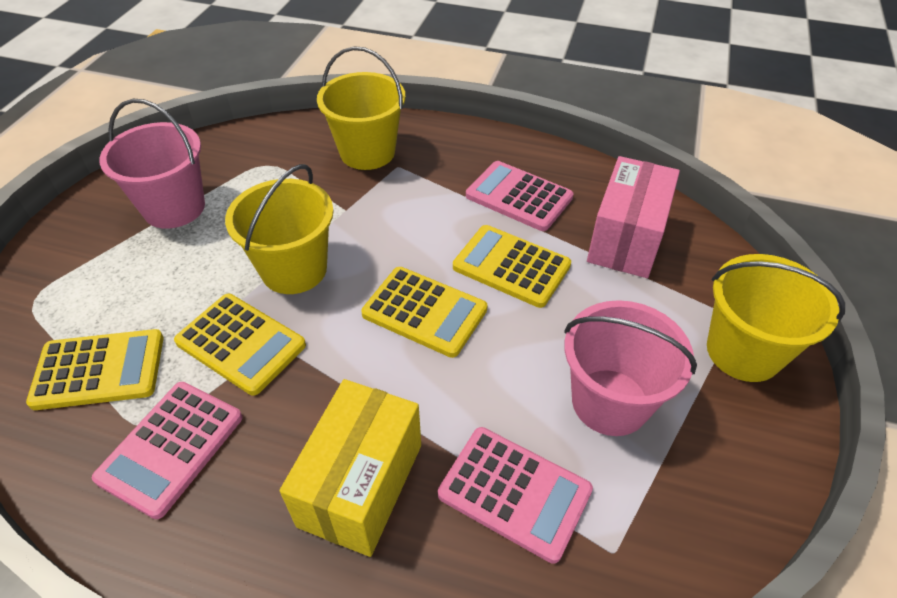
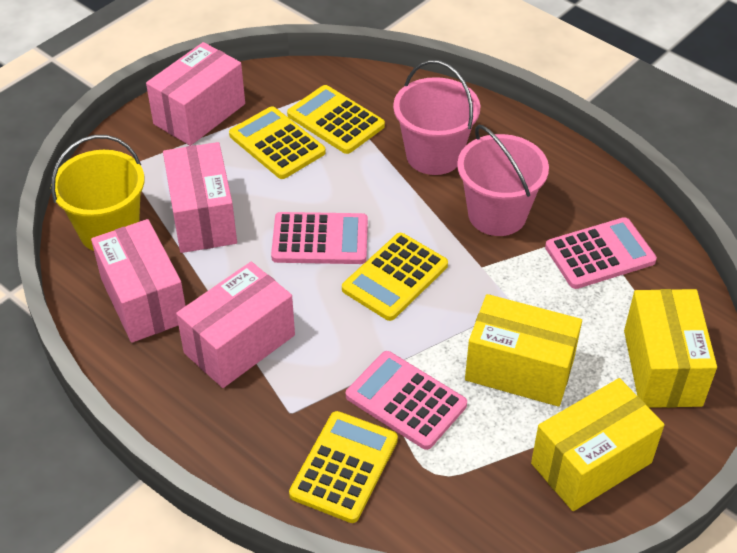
pink box: 1 -> 4
yellow box: 1 -> 3
yellow bucket: 3 -> 1

